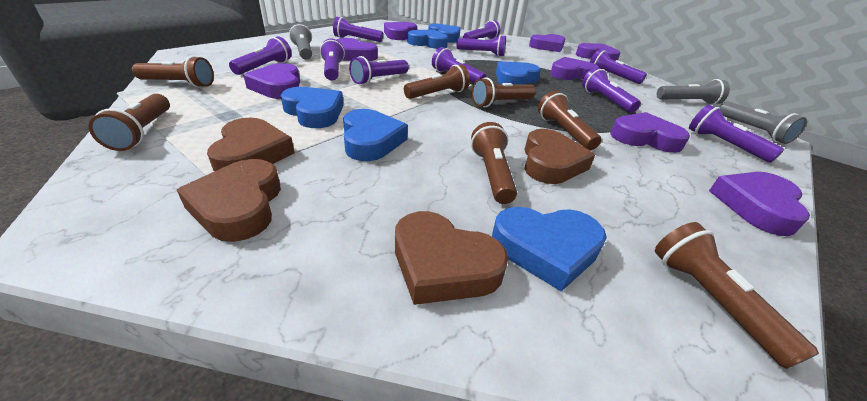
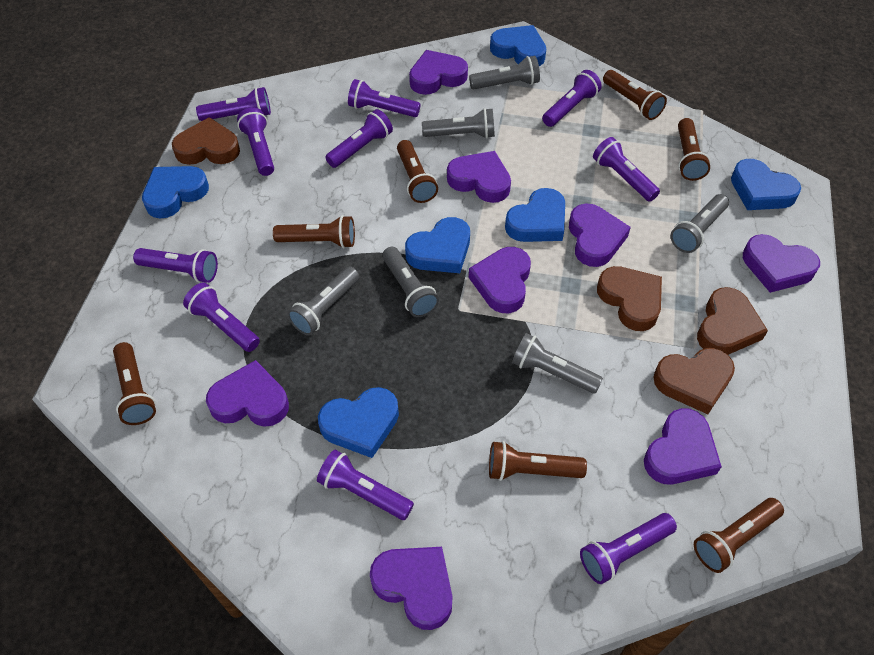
grey flashlight: 3 -> 6

